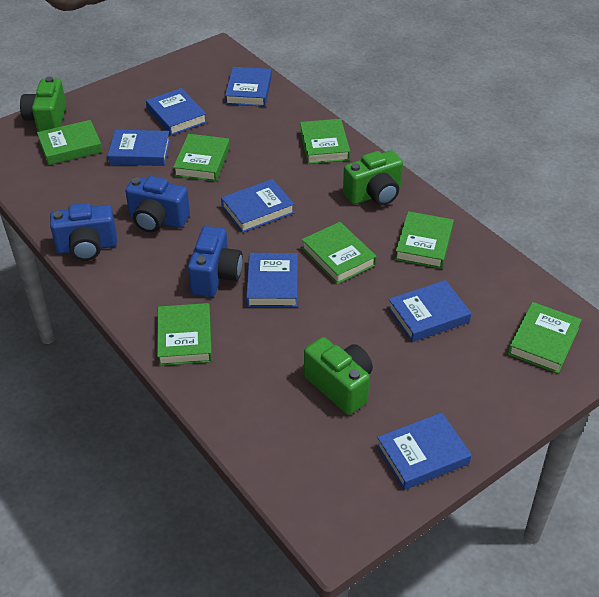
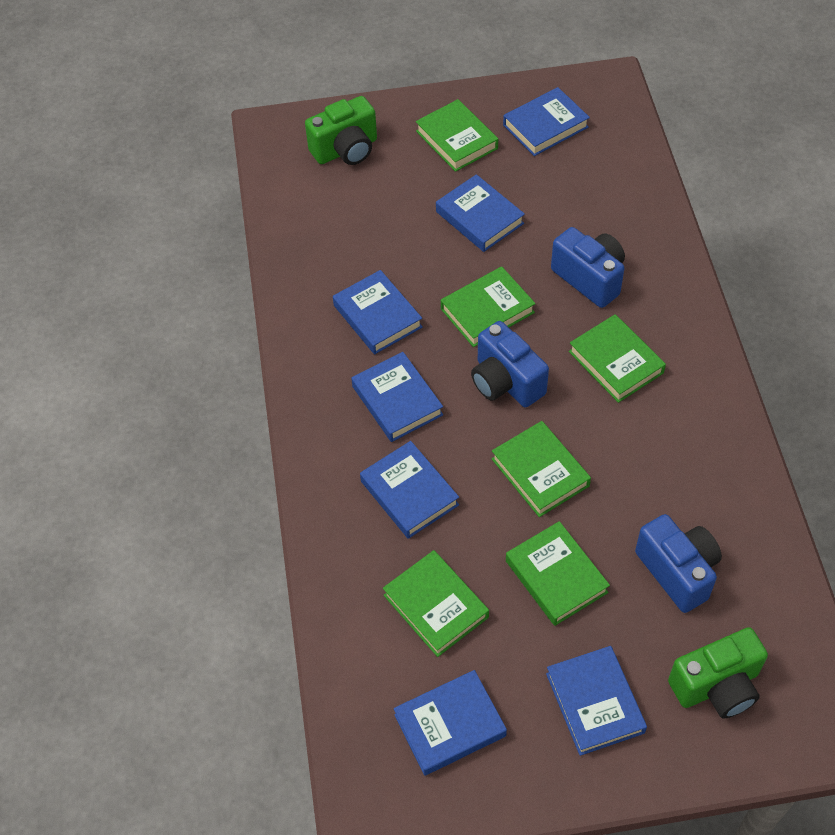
green book: 7 -> 6
green camera: 3 -> 2

